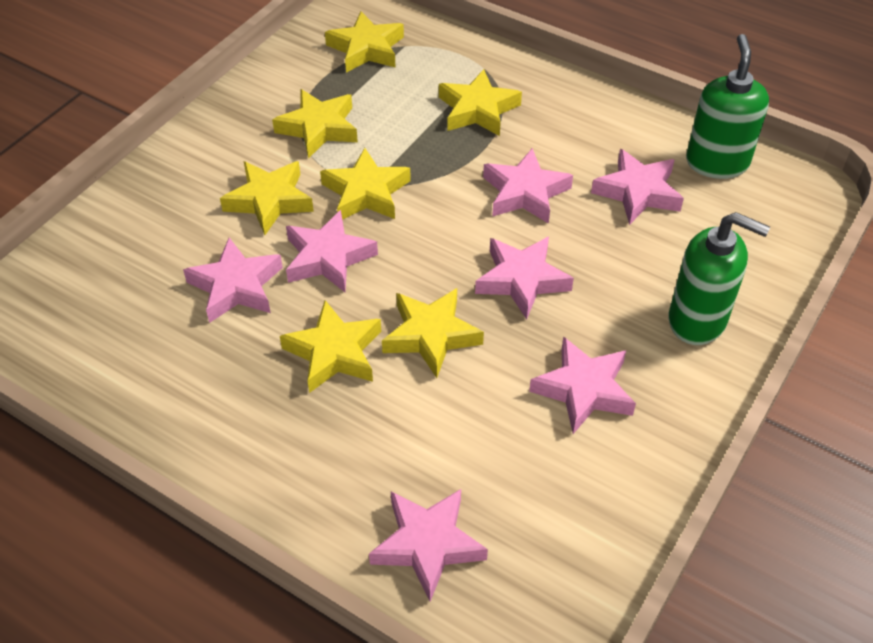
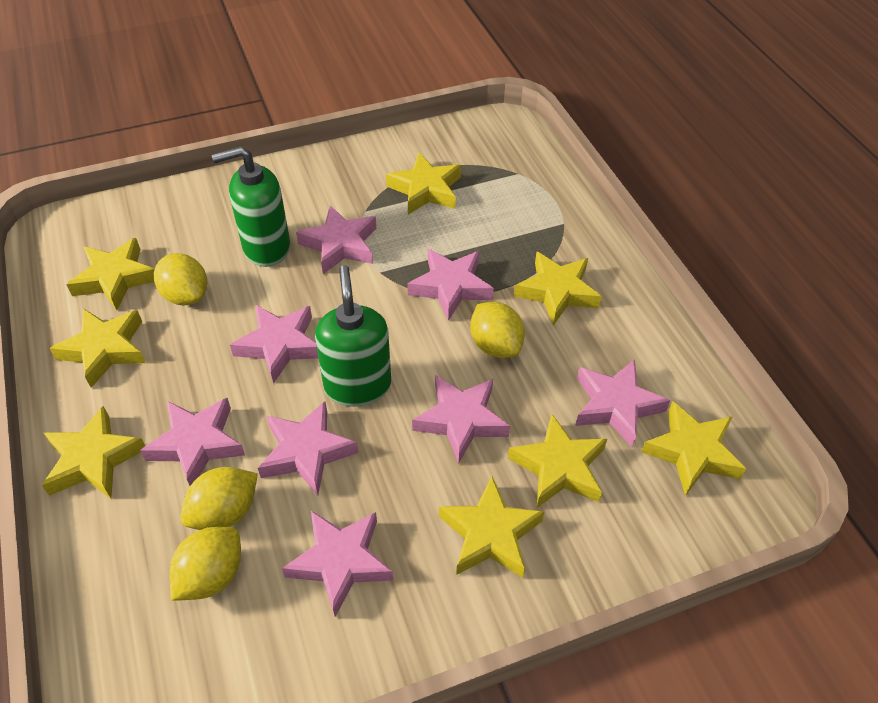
pink star: 7 -> 8
yellow lemon: 0 -> 4
yellow star: 7 -> 8

